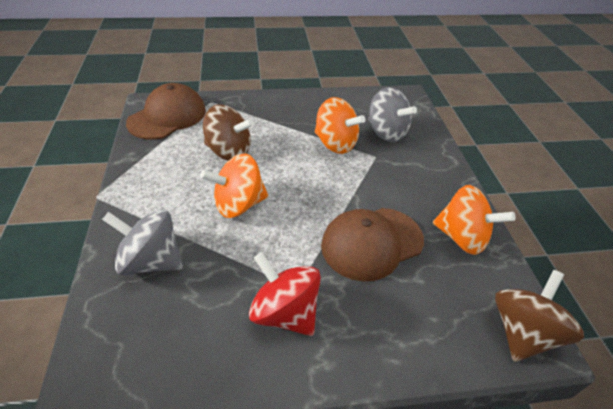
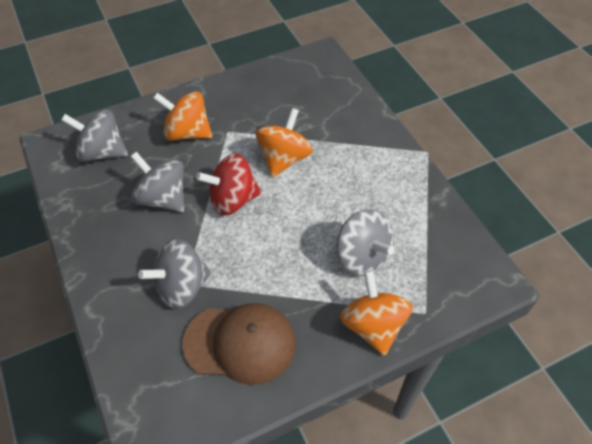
brown cap: 2 -> 1
brown spinning top: 2 -> 0
grey spinning top: 2 -> 4

